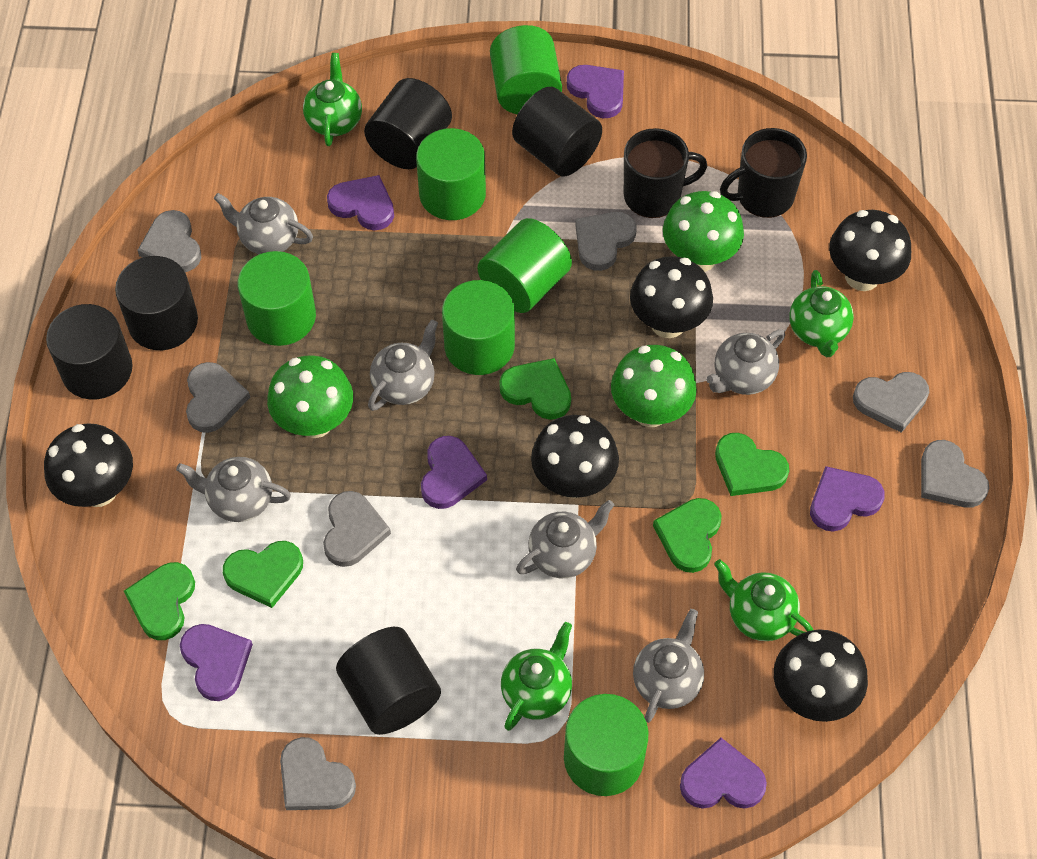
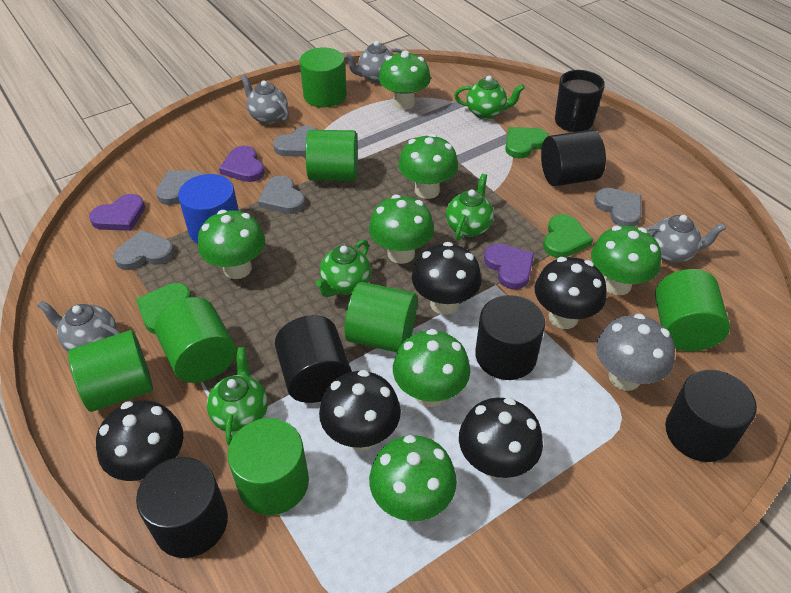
black mug: 2 -> 1
blue cylinder: 0 -> 1
green cylinder: 6 -> 7
green heart: 5 -> 3
green mushroom: 3 -> 7
grey heart: 7 -> 5
grey mushroom: 0 -> 1
grey teapot: 6 -> 4
purple heart: 6 -> 3

